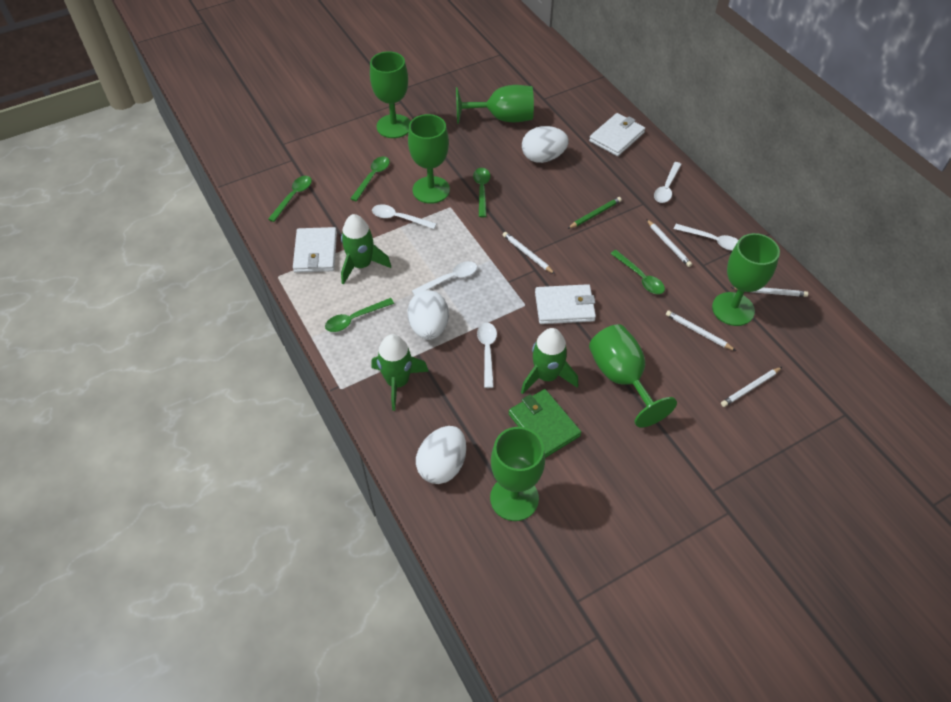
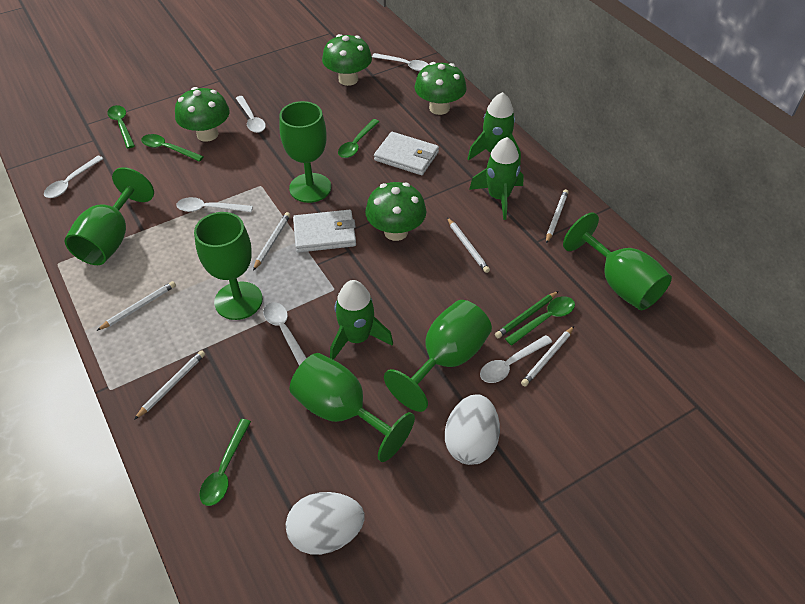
green mushroom: 0 -> 4
green wallet: 1 -> 0
white egg: 3 -> 2
white pencil: 5 -> 6
white spoon: 5 -> 6
white wallet: 3 -> 2

